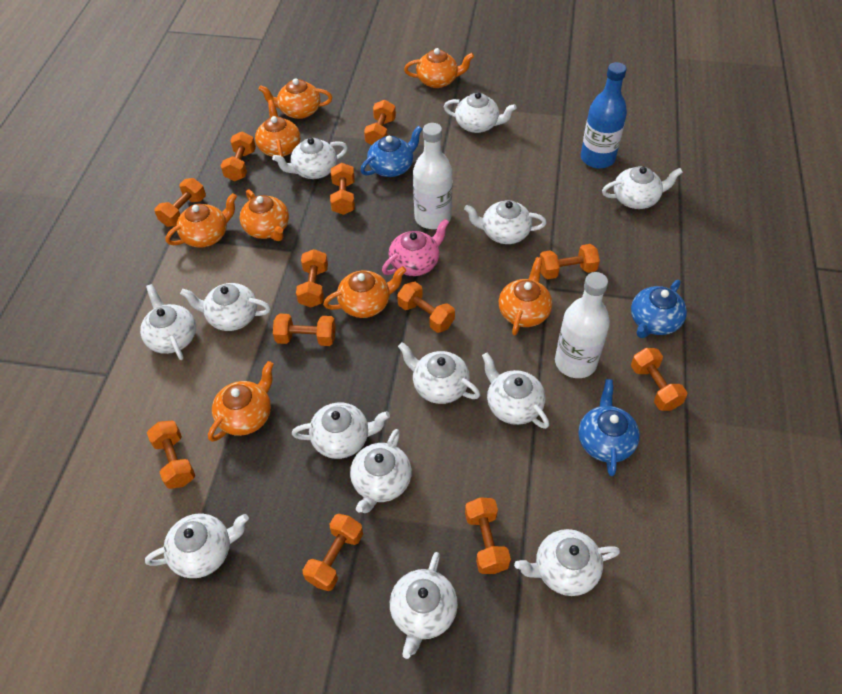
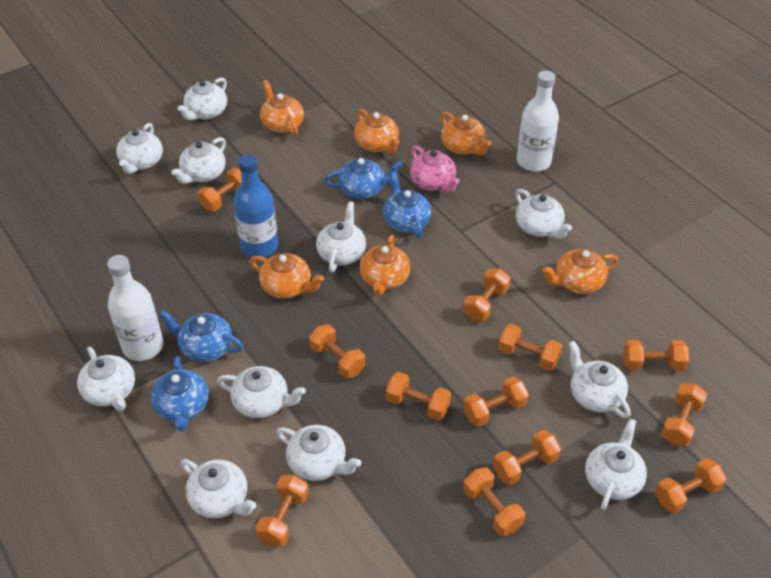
blue teapot: 3 -> 4
orange teapot: 8 -> 6
white teapot: 13 -> 11

